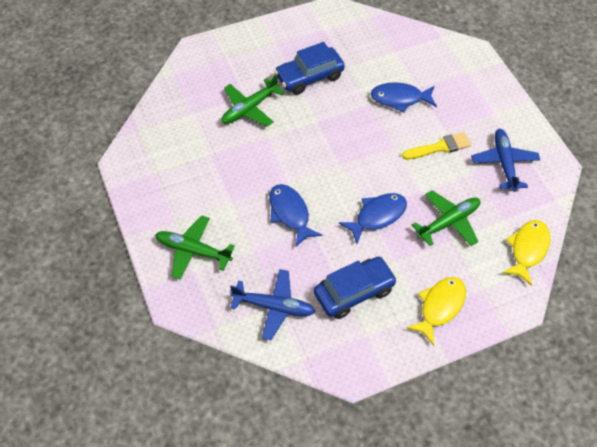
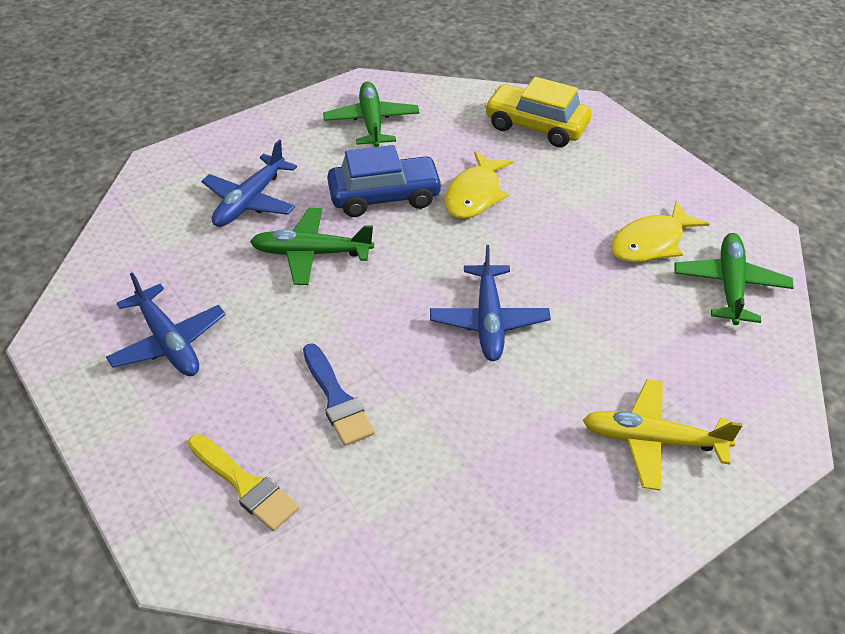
blue brush: 0 -> 1
blue car: 2 -> 1
blue fish: 3 -> 0
blue plane: 2 -> 3
yellow car: 0 -> 1
yellow plane: 0 -> 1

